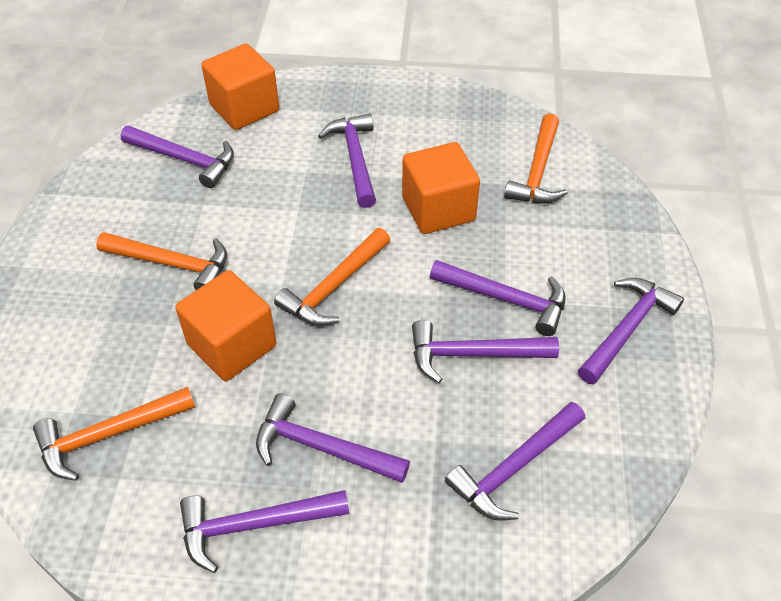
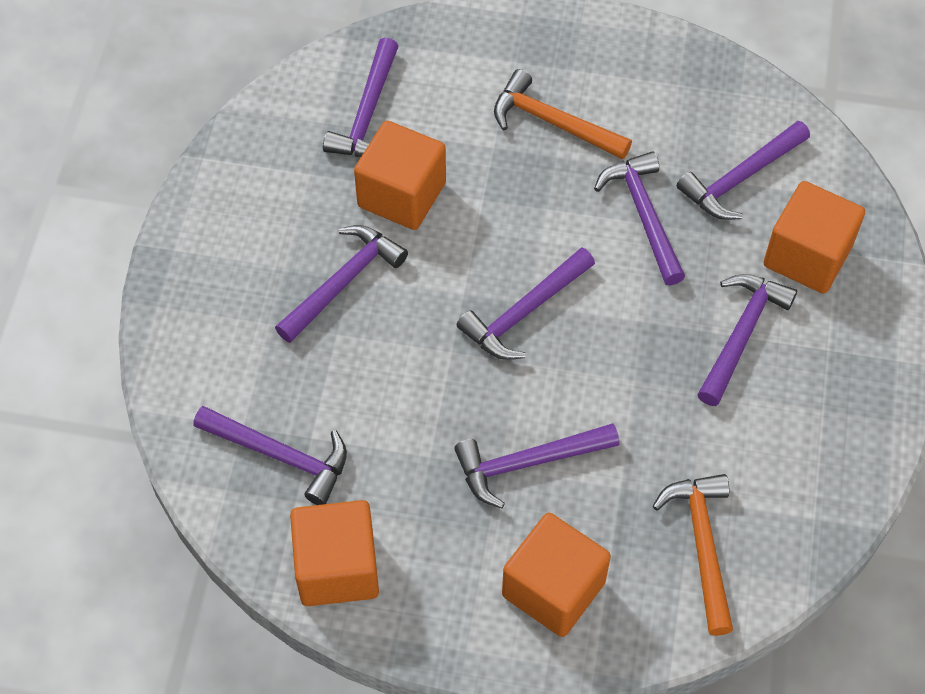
orange cube: 3 -> 4
orange hammer: 4 -> 2

